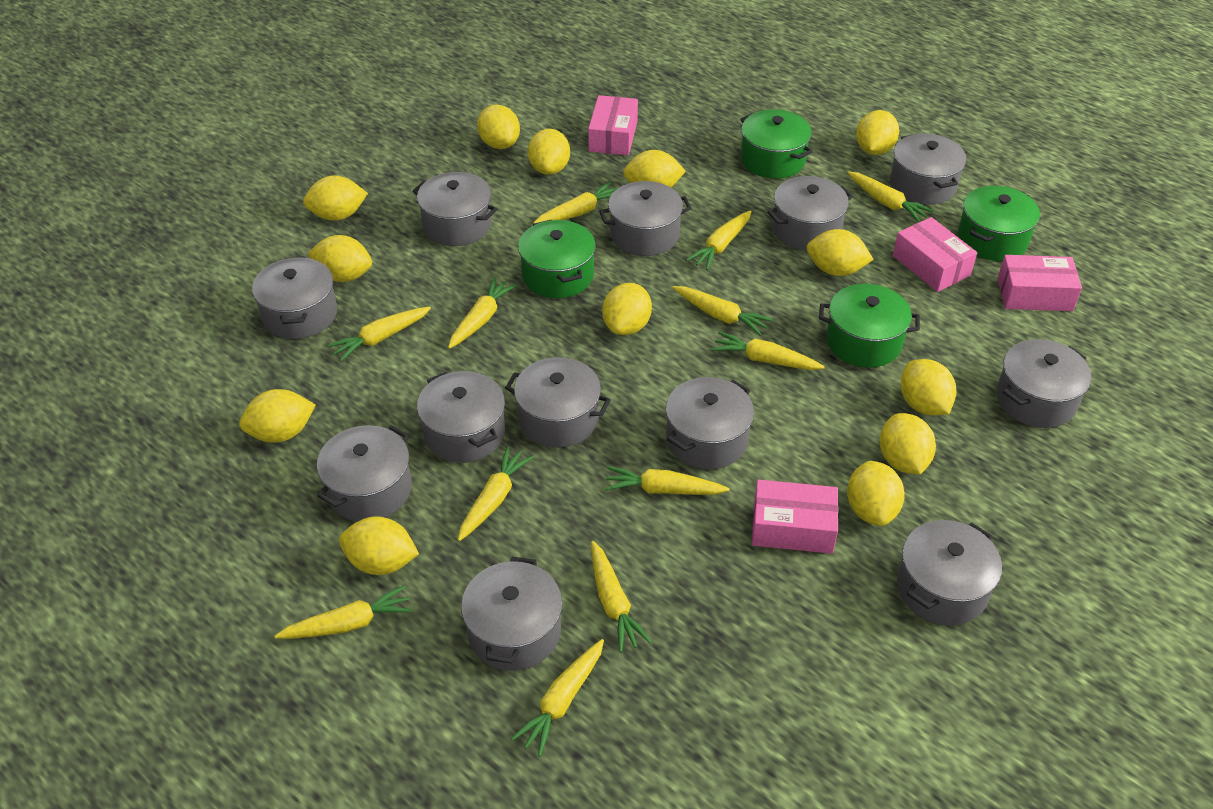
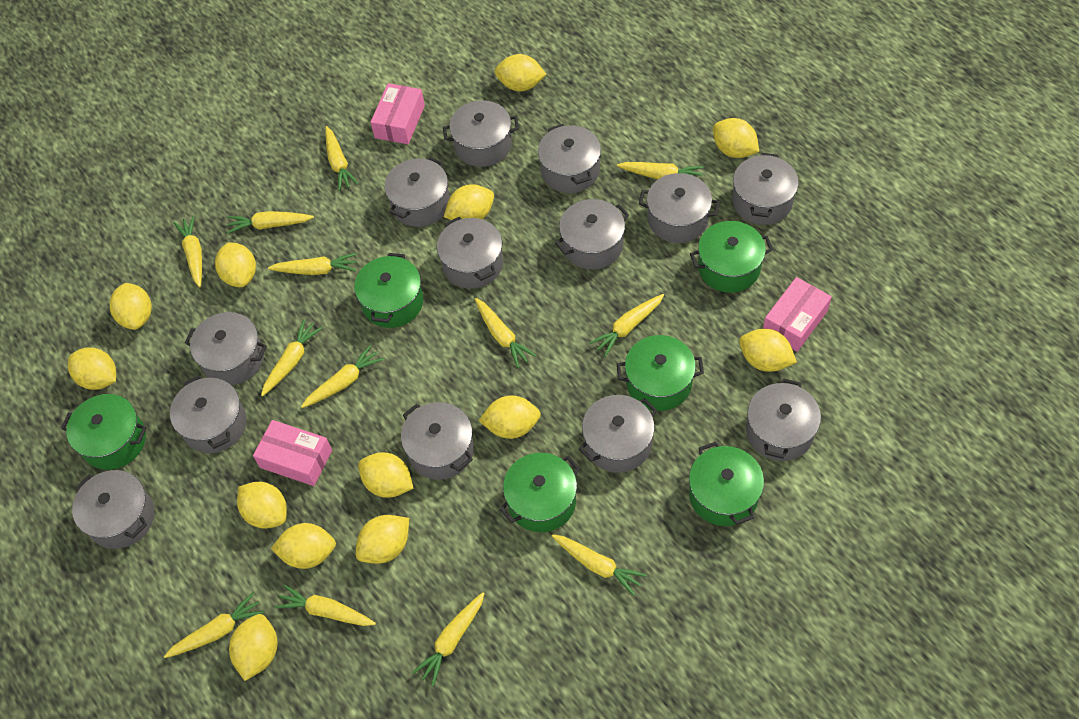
green pot: 4 -> 6
grey pot: 12 -> 13
pink box: 4 -> 3
yellow carrot: 12 -> 13

